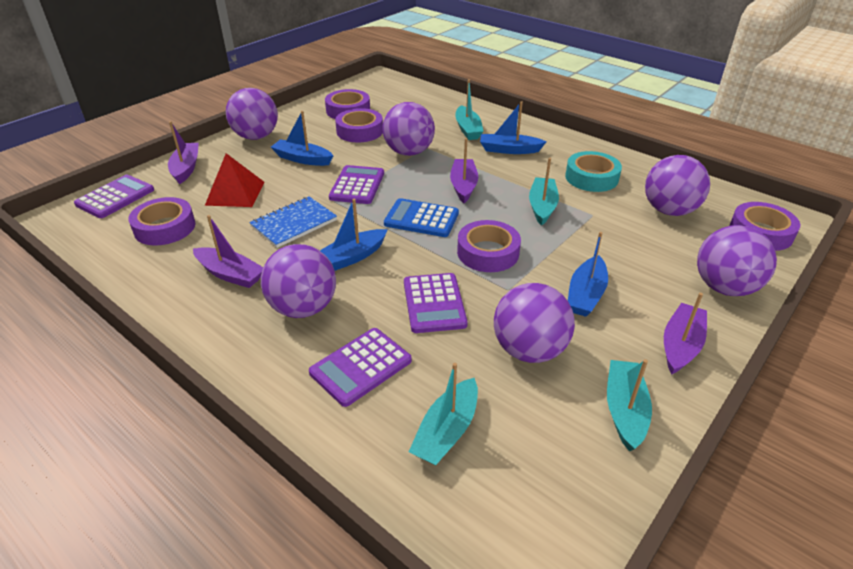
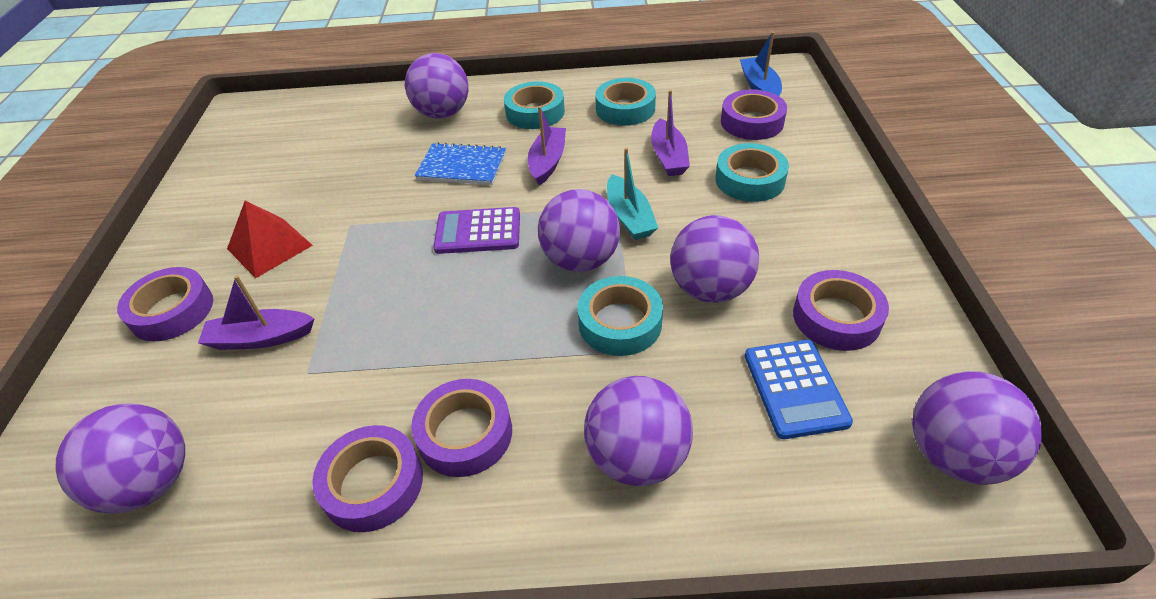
blue boat: 4 -> 1
purple boat: 4 -> 3
purple calculator: 4 -> 1
turquoise boat: 4 -> 1
turquoise tape: 1 -> 4

